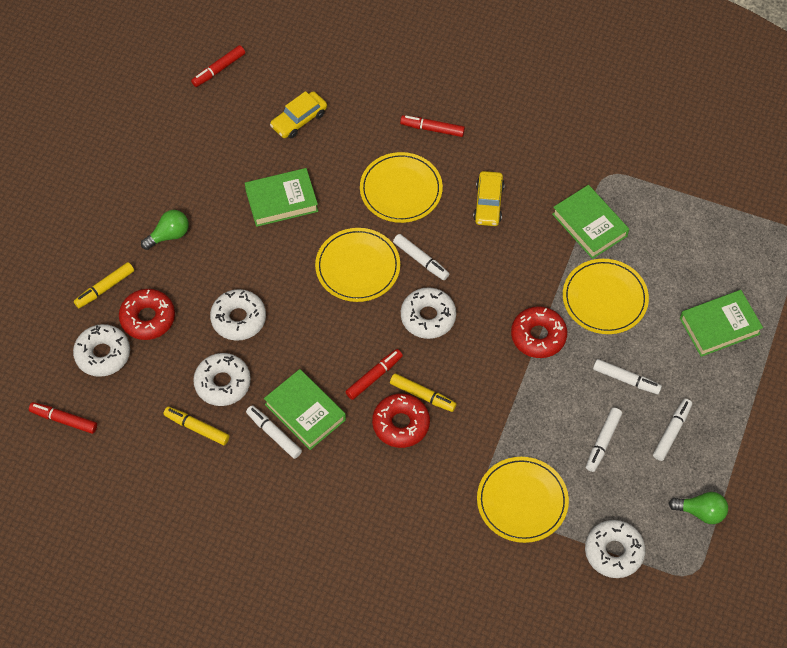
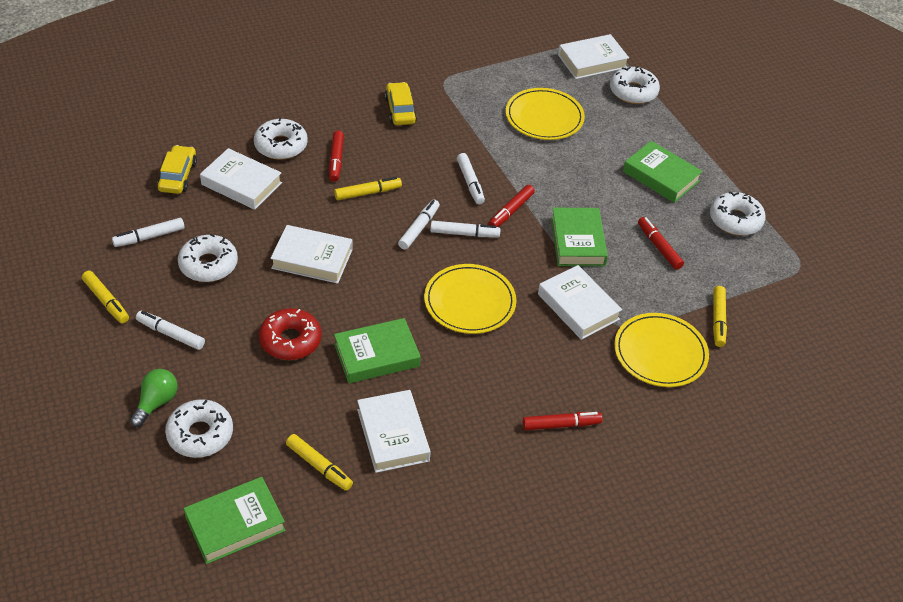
green light bulb: 2 -> 1
red donut: 3 -> 1
white book: 0 -> 5
yellow marker: 3 -> 4
yellow plate: 4 -> 3

